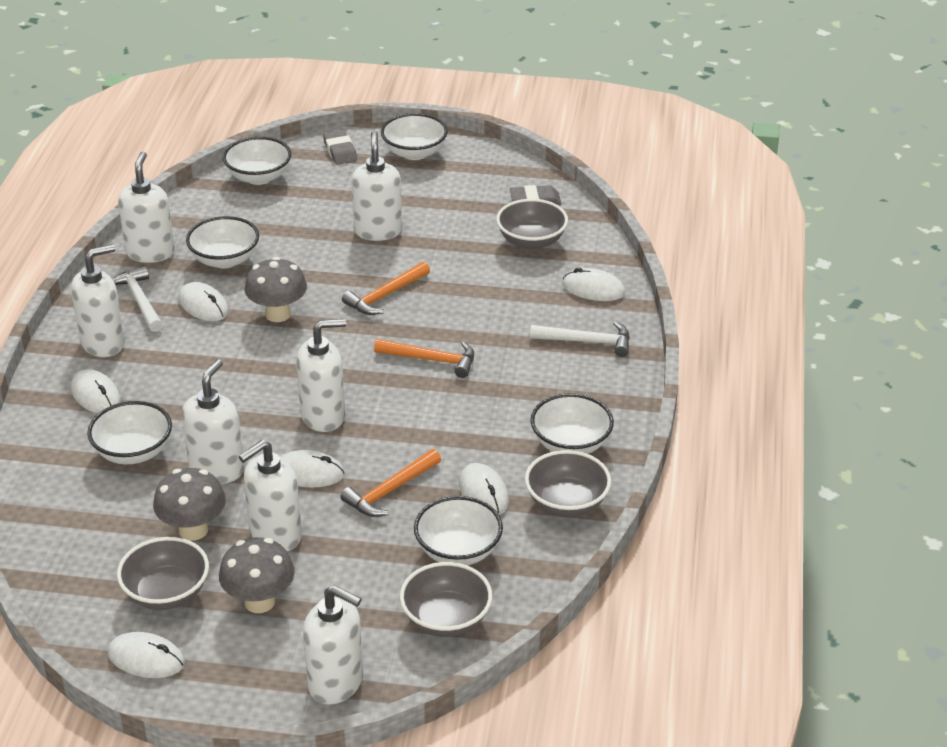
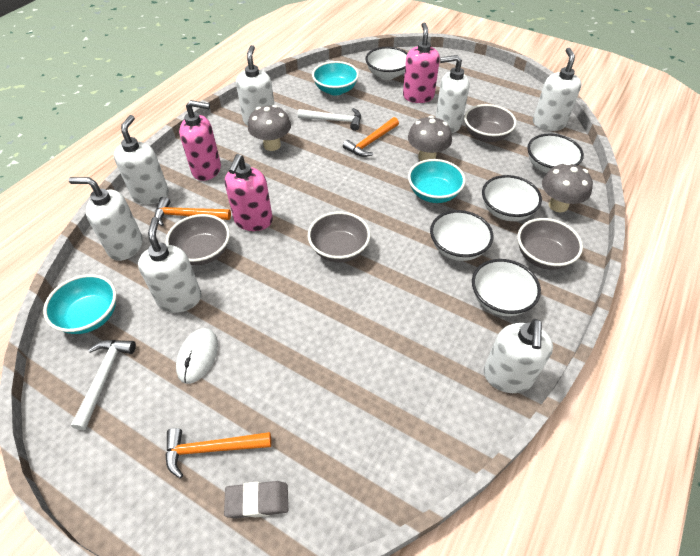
grey eraser: 2 -> 1
pink soap dispenser: 0 -> 3
turquoise bowl: 0 -> 3
white bowl: 6 -> 5
white mouse: 6 -> 1

